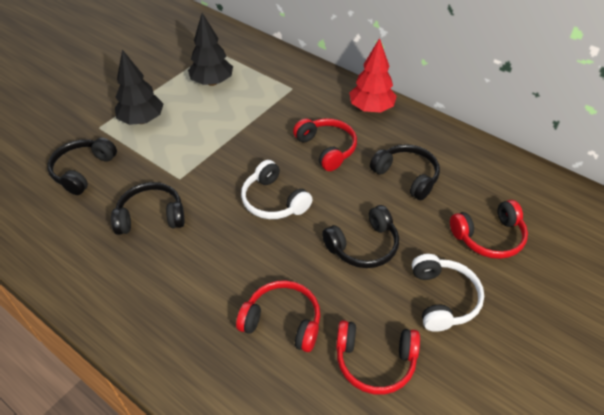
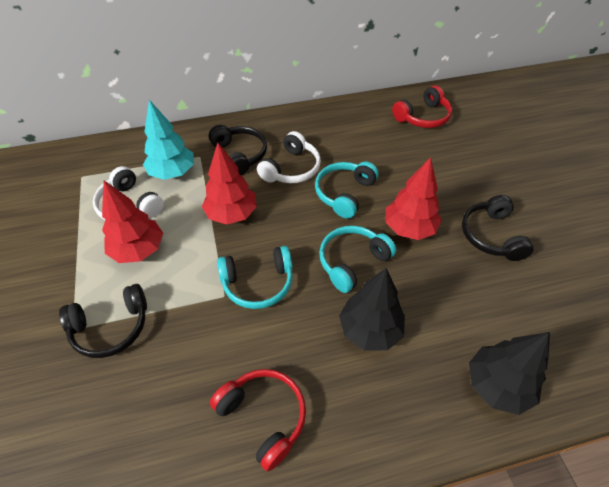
black headphones: 4 -> 3
red headphones: 4 -> 2
red tree: 1 -> 3
turquoise headphones: 0 -> 3
turquoise tree: 0 -> 1

